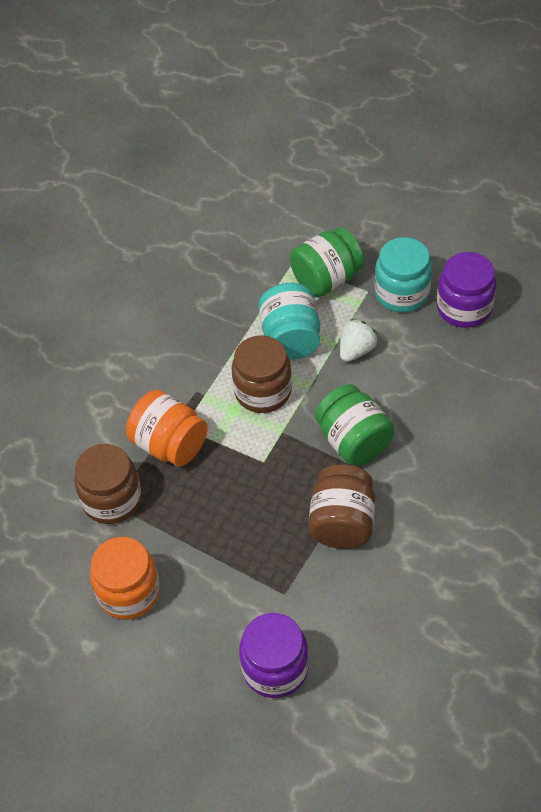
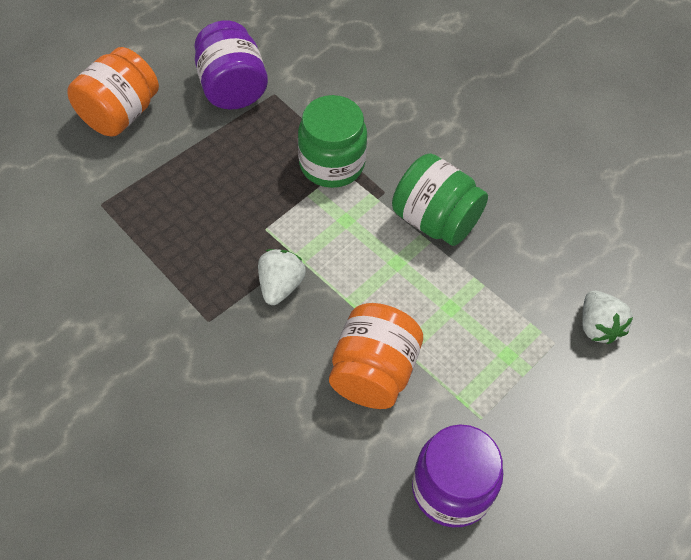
brown jar: 3 -> 0
turquoise jar: 2 -> 0
white strawberry: 1 -> 2

